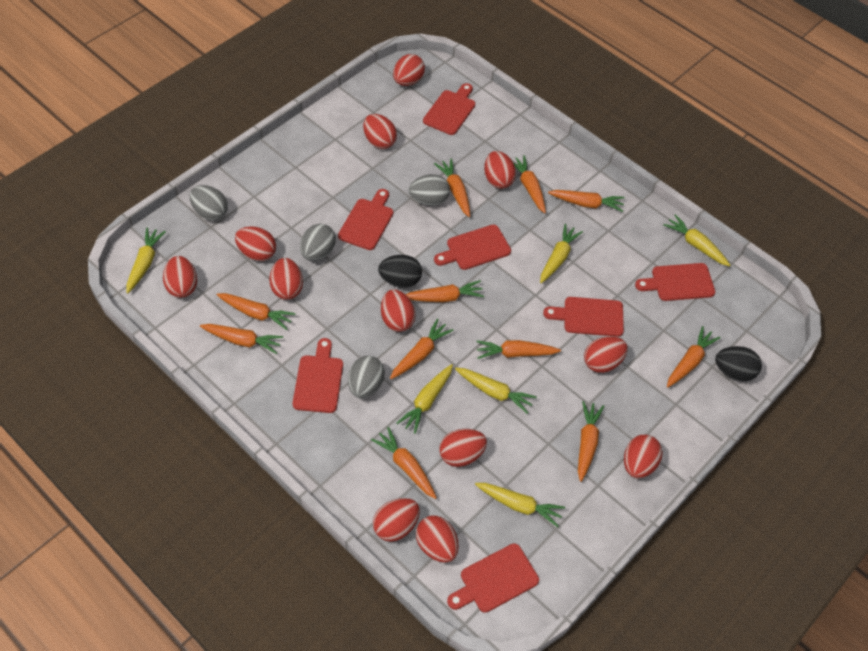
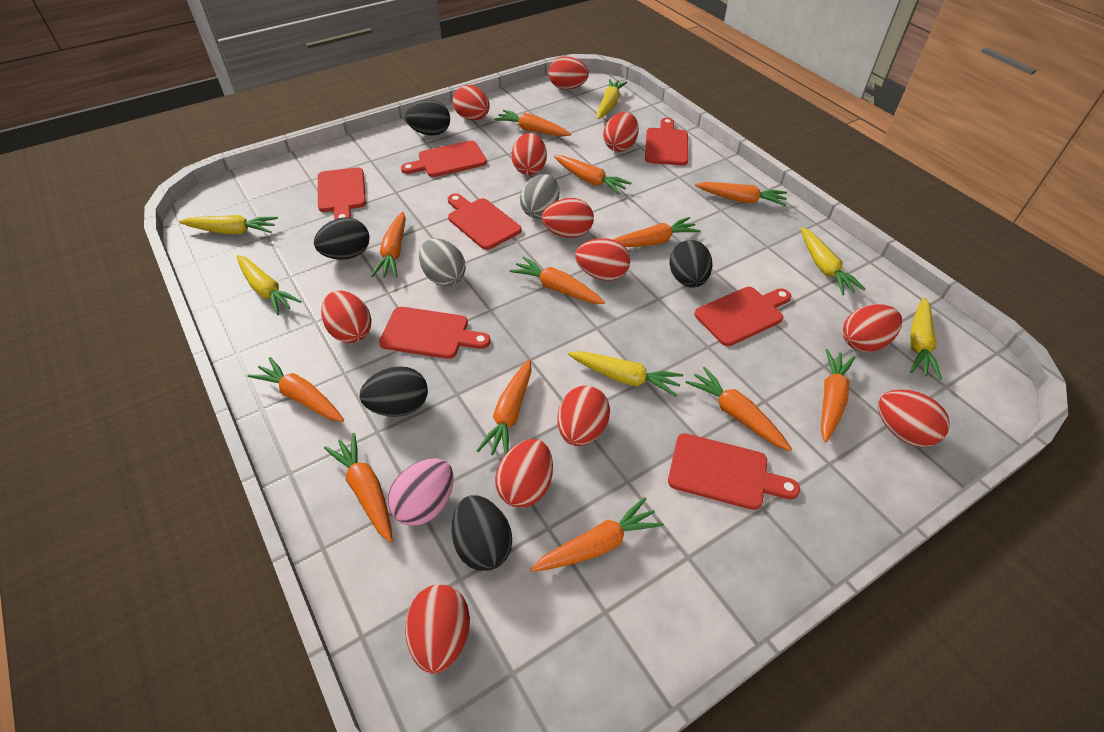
black egg: 2 -> 5
grey egg: 4 -> 2
orange carrot: 11 -> 12
pink egg: 0 -> 1

